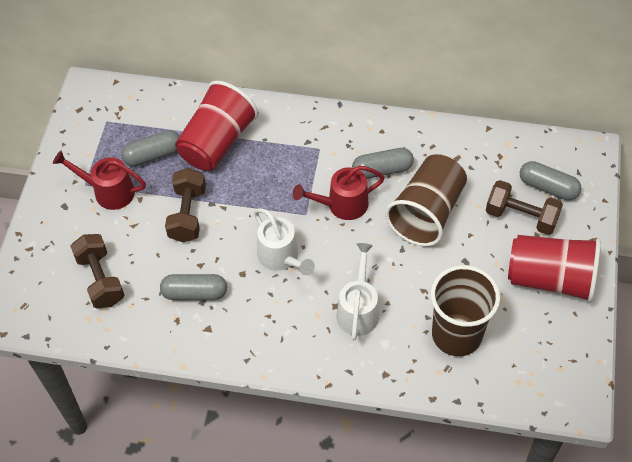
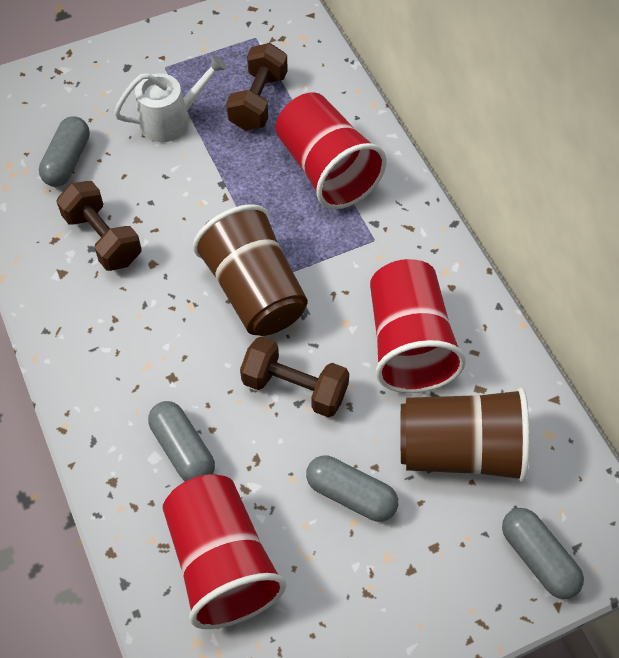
red cup: 2 -> 3
red watering can: 2 -> 0
white watering can: 2 -> 1

